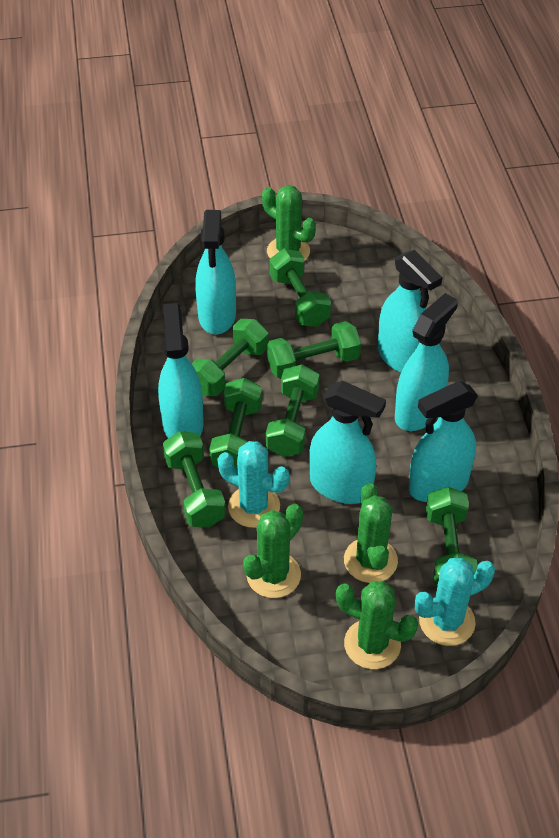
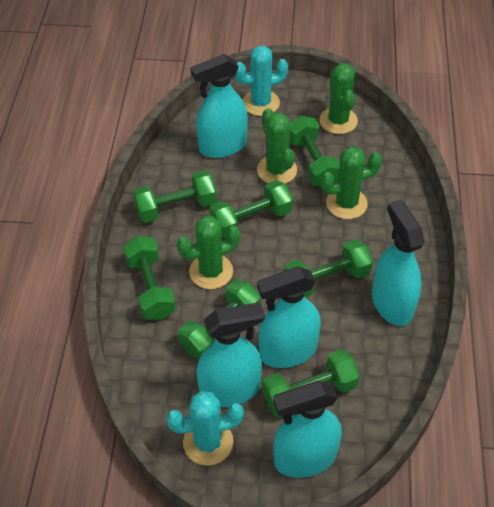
turquoise spray bottle: 6 -> 5

